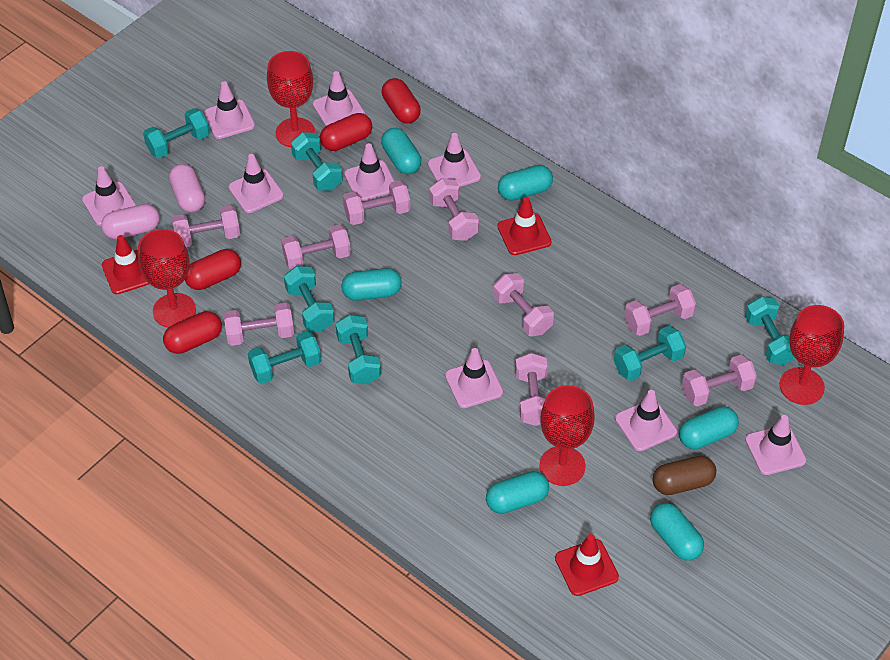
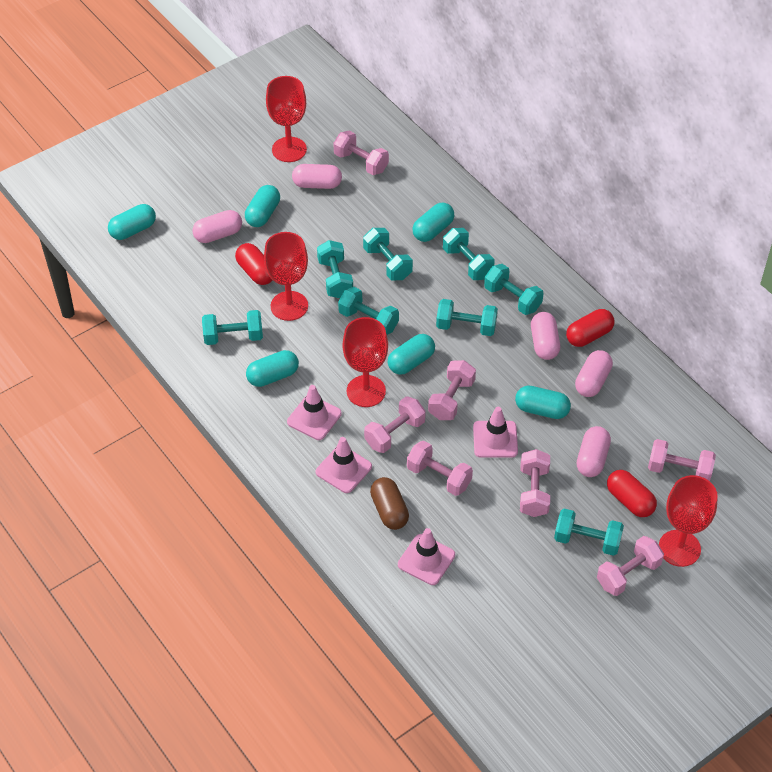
pink capsule: 2 -> 5
pink dumbbell: 9 -> 7
pink traffic cone: 9 -> 4
red capsule: 4 -> 3
red traffic cone: 3 -> 0
turquoise dumbbell: 7 -> 8

